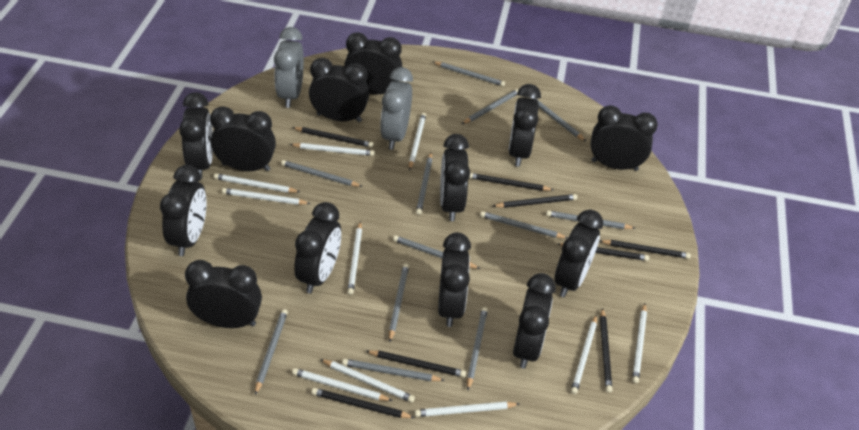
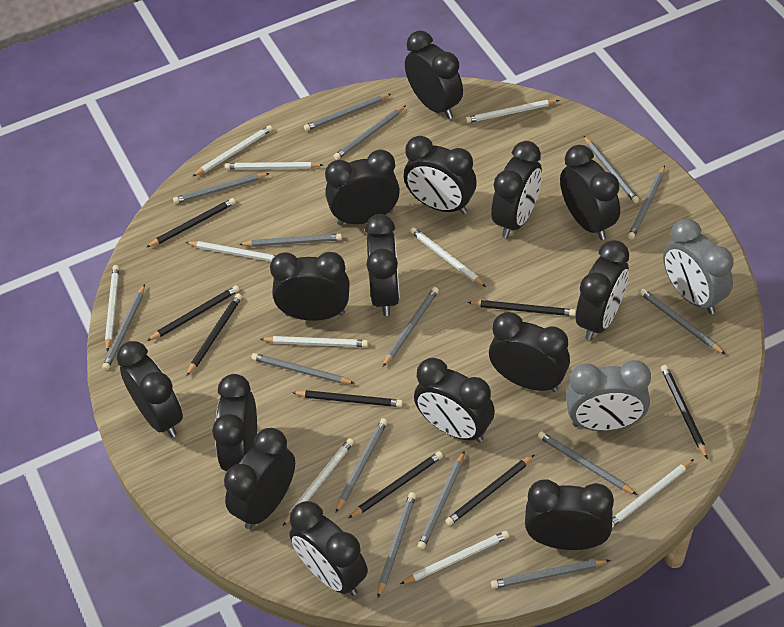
black clock: 13 -> 15
grey pencil: 12 -> 15

